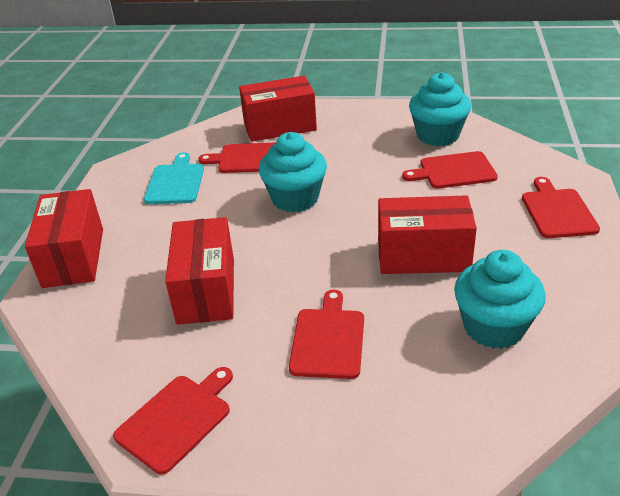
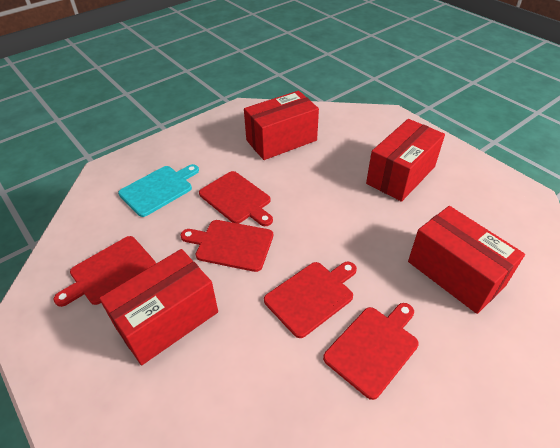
turquoise cupcake: 3 -> 0

